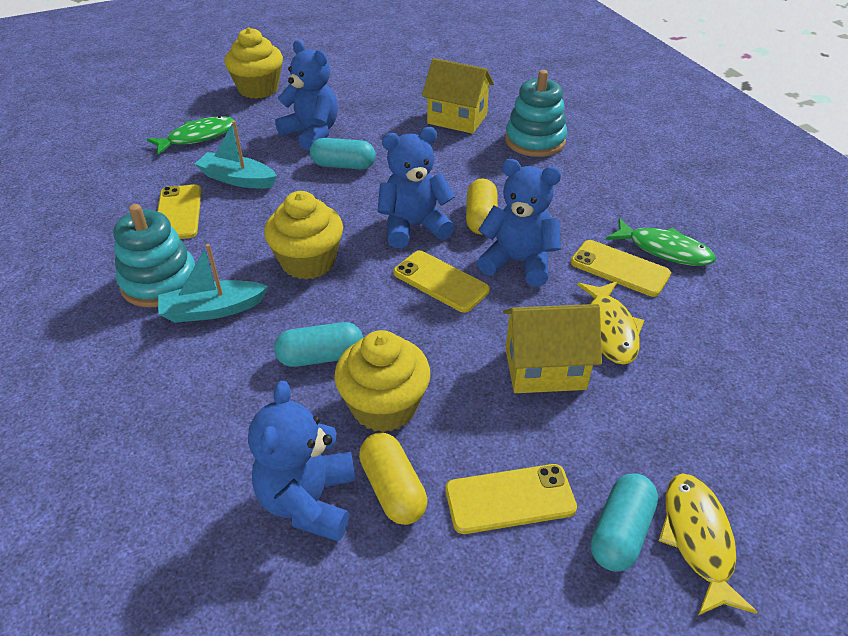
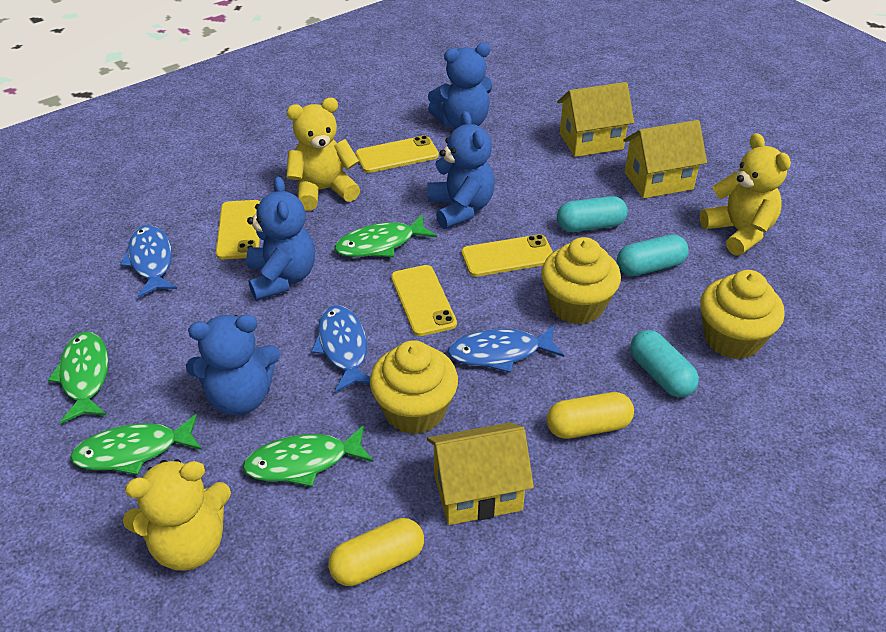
blue fish: 0 -> 3
green fish: 2 -> 4
turquoise boat: 2 -> 0
turquoise stacking toy: 2 -> 0
yellow fish: 2 -> 0
yellow house: 2 -> 3
yellow teddy bear: 0 -> 3

